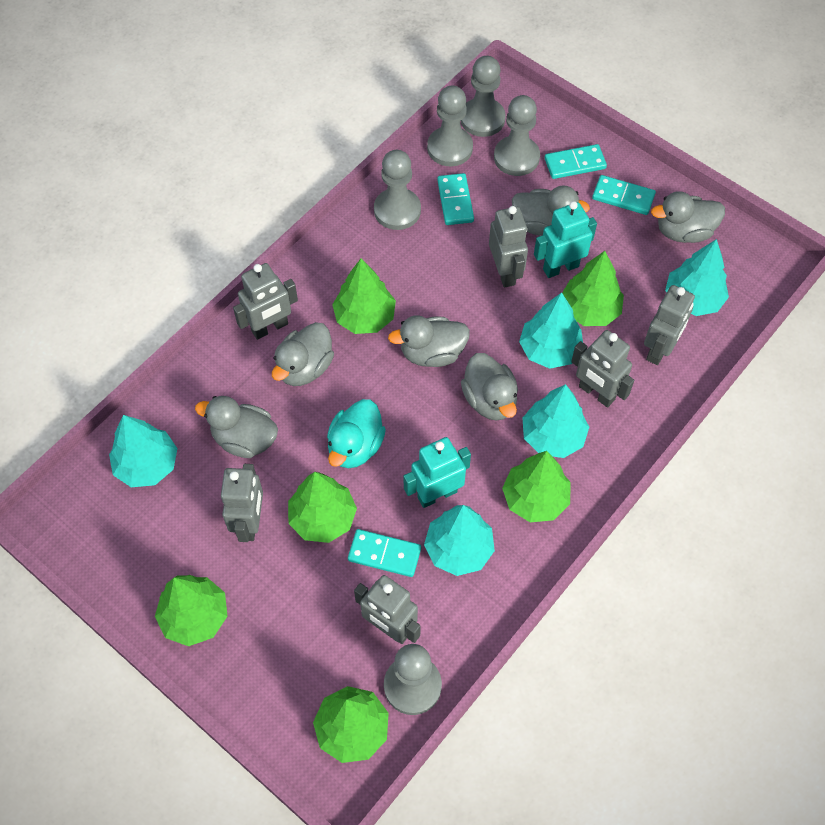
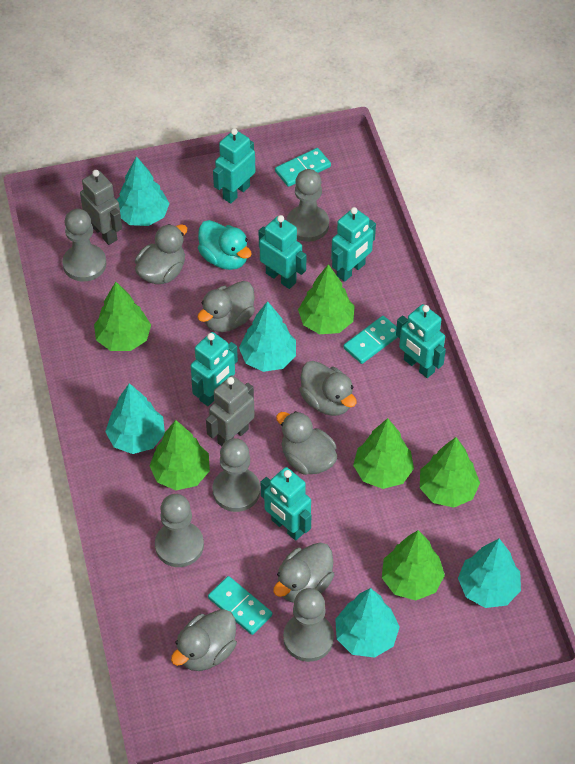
grey robot: 6 -> 2
turquoise domino: 4 -> 3
turquoise robot: 2 -> 6

